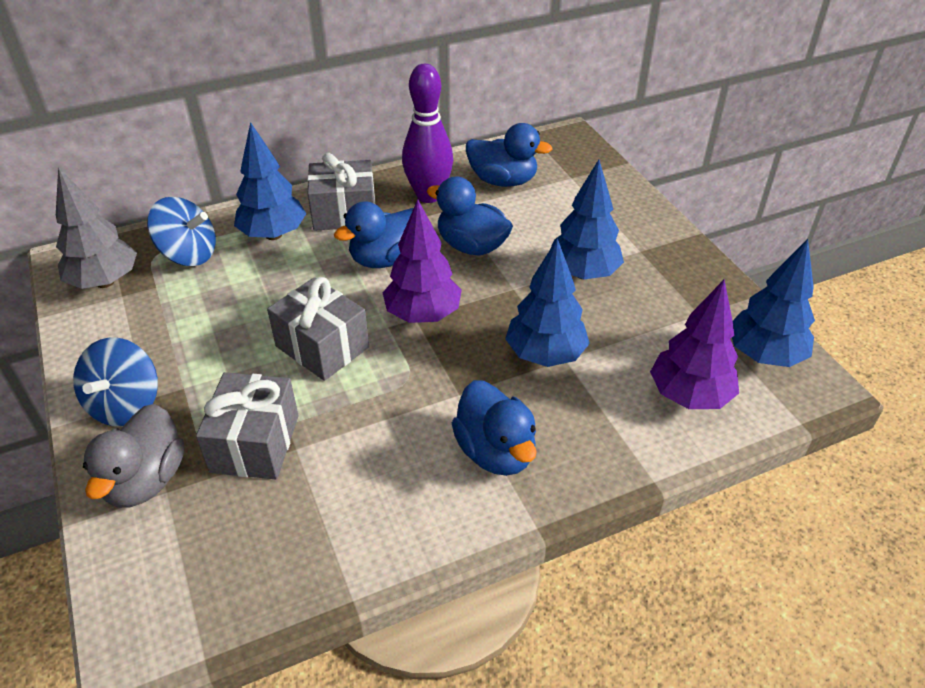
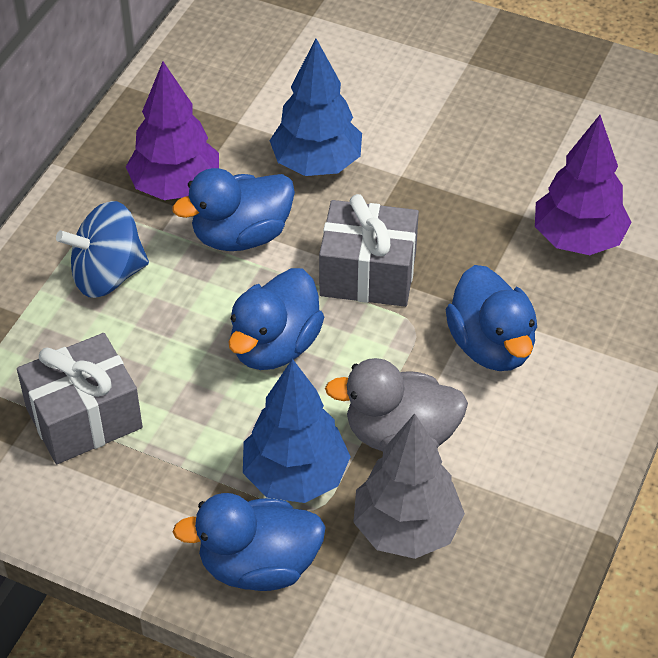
blue spinning top: 2 -> 1
blue tree: 4 -> 2
grey gift: 3 -> 2
purple bowling pin: 1 -> 0

